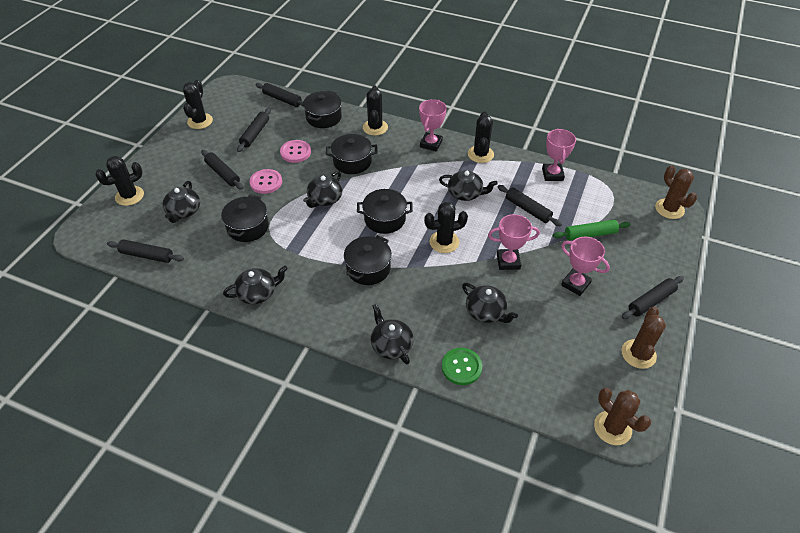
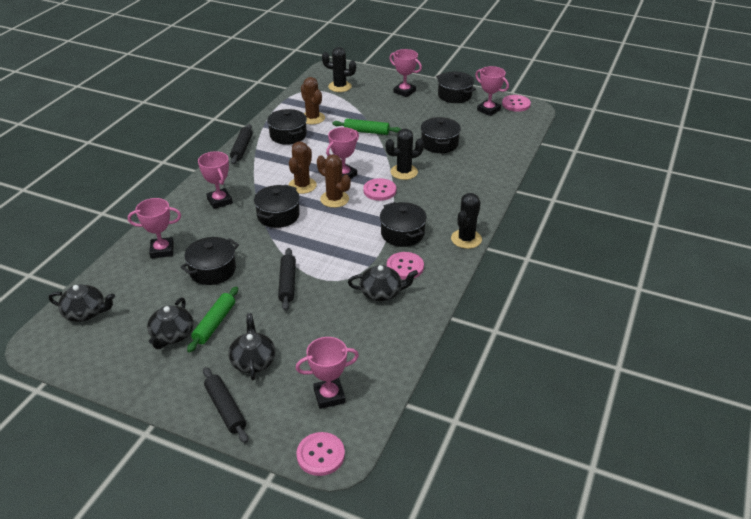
black cactus: 5 -> 3
black pot: 5 -> 6
black rolling pin: 6 -> 3
black teapot: 6 -> 4
green button: 1 -> 0
green rolling pin: 1 -> 2
pink button: 2 -> 4
pink trophy: 4 -> 6

